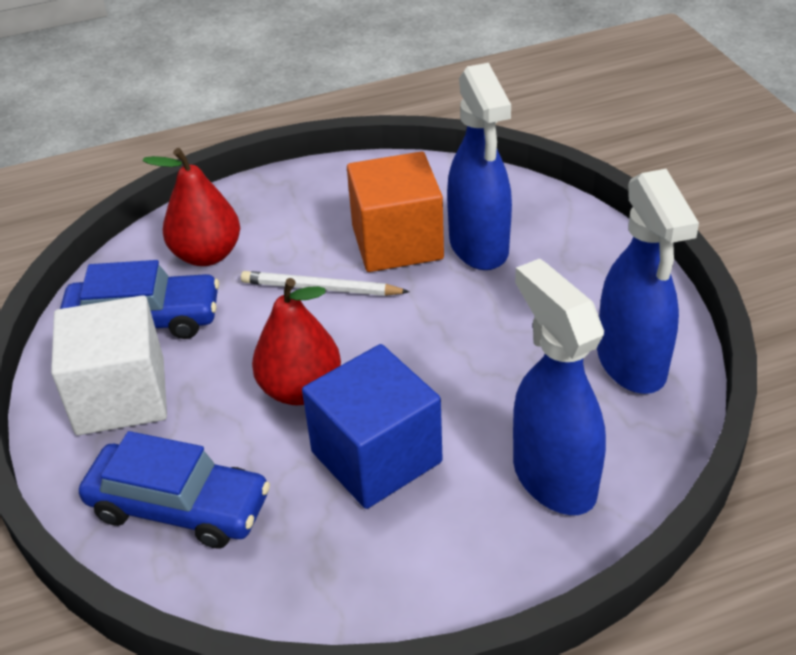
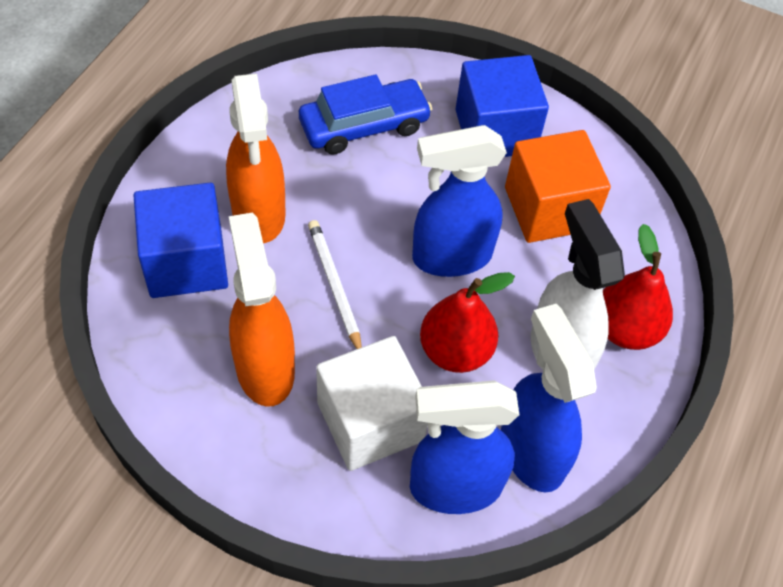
blue car: 2 -> 1
blue cube: 1 -> 2
orange spray bottle: 0 -> 2
white spray bottle: 0 -> 1

